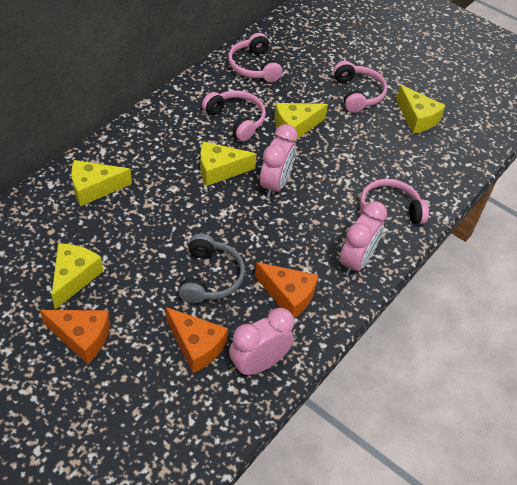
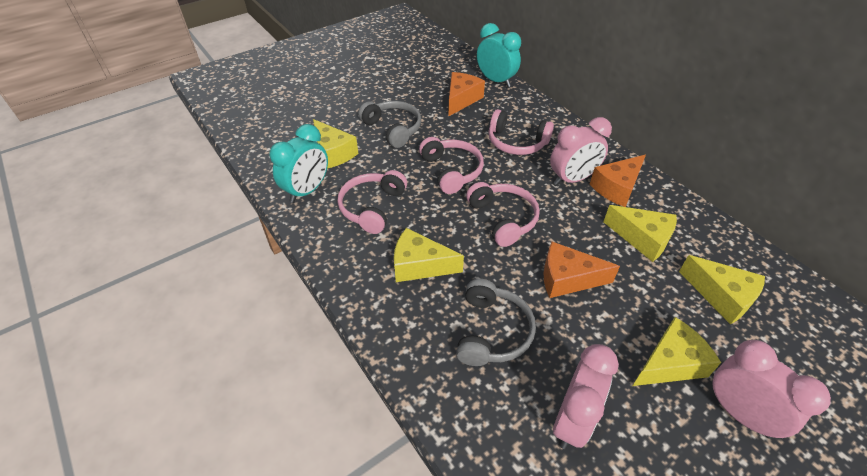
grey headphones: 1 -> 2
turquoise clock: 0 -> 2

